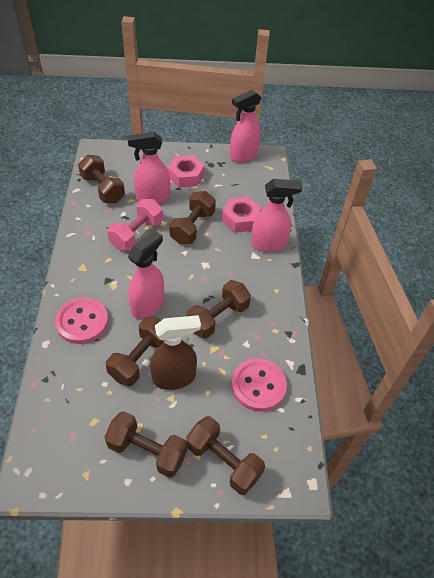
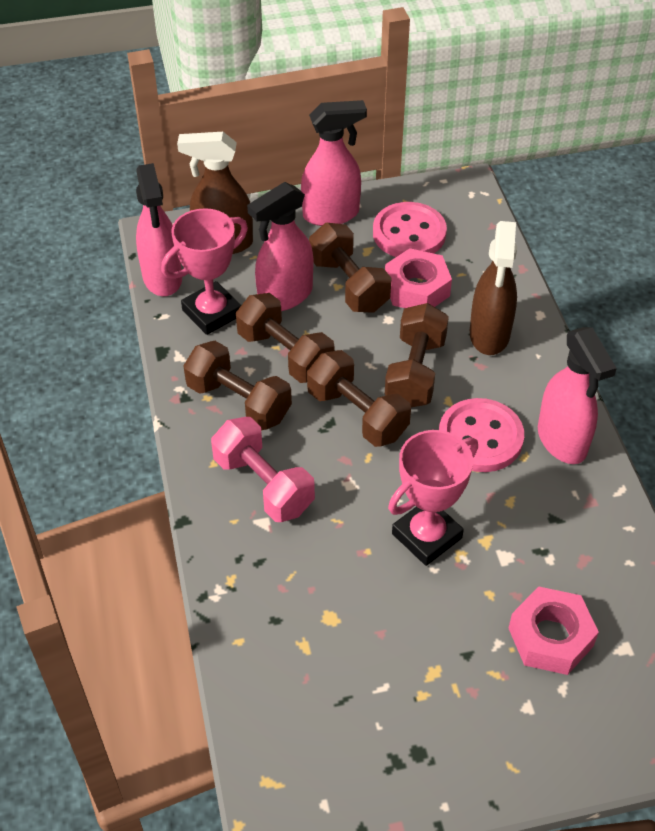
brown dumbbell: 6 -> 5
brown spray bottle: 1 -> 2
pink trophy: 0 -> 2

